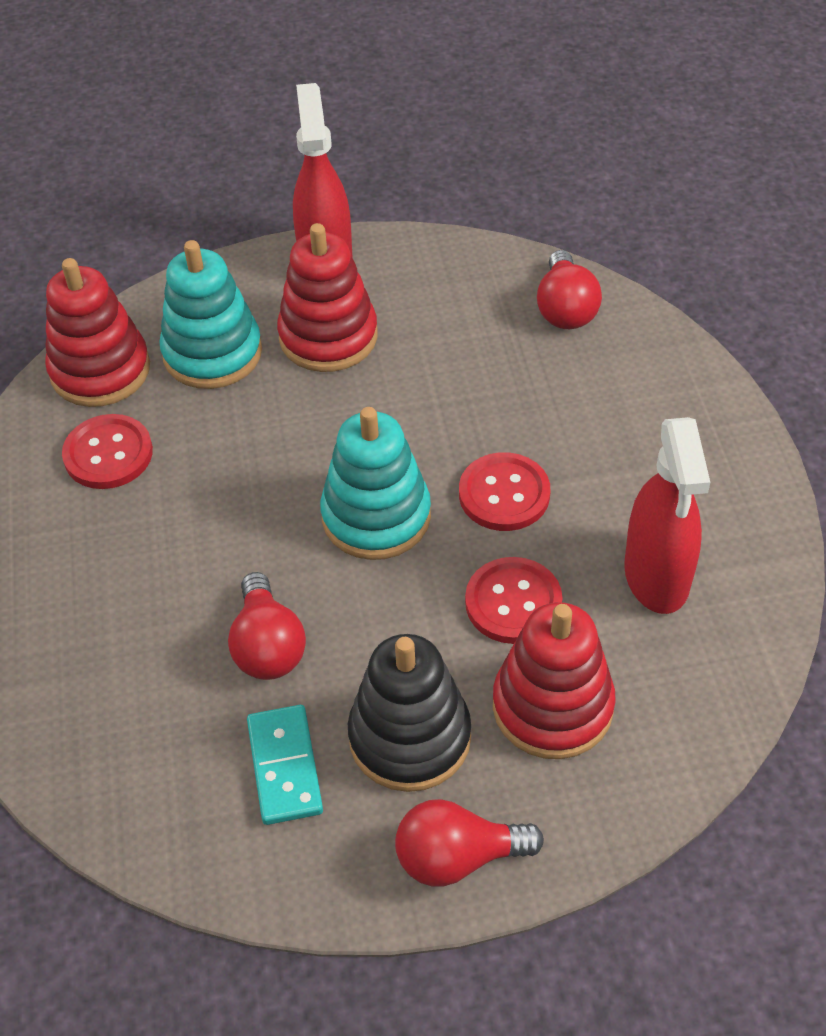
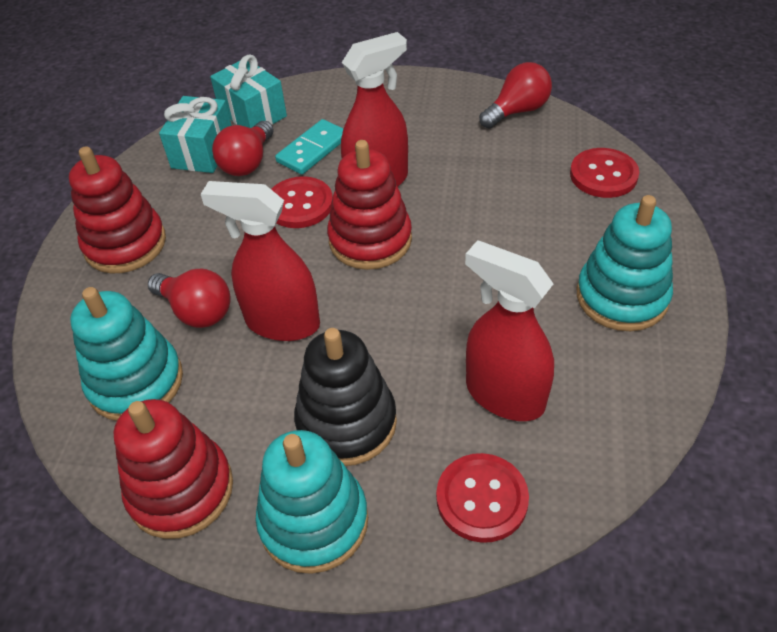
red spray bottle: 2 -> 3
turquoise gift: 0 -> 2
turquoise stacking toy: 2 -> 3

